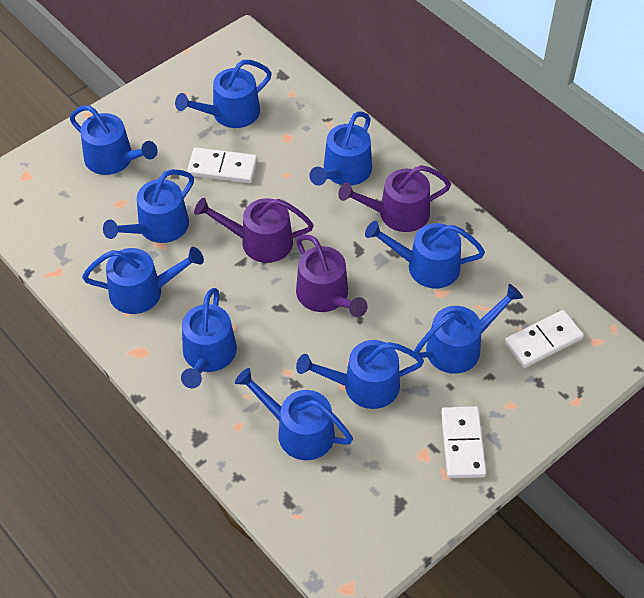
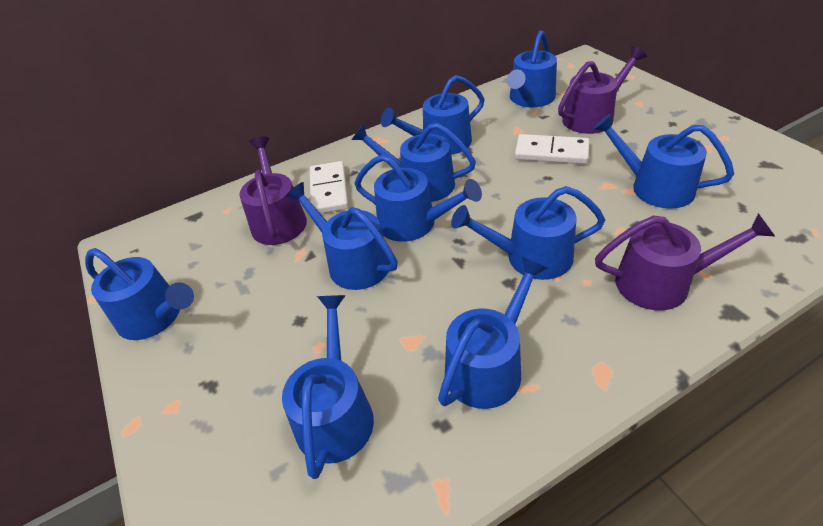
white domino: 3 -> 2

